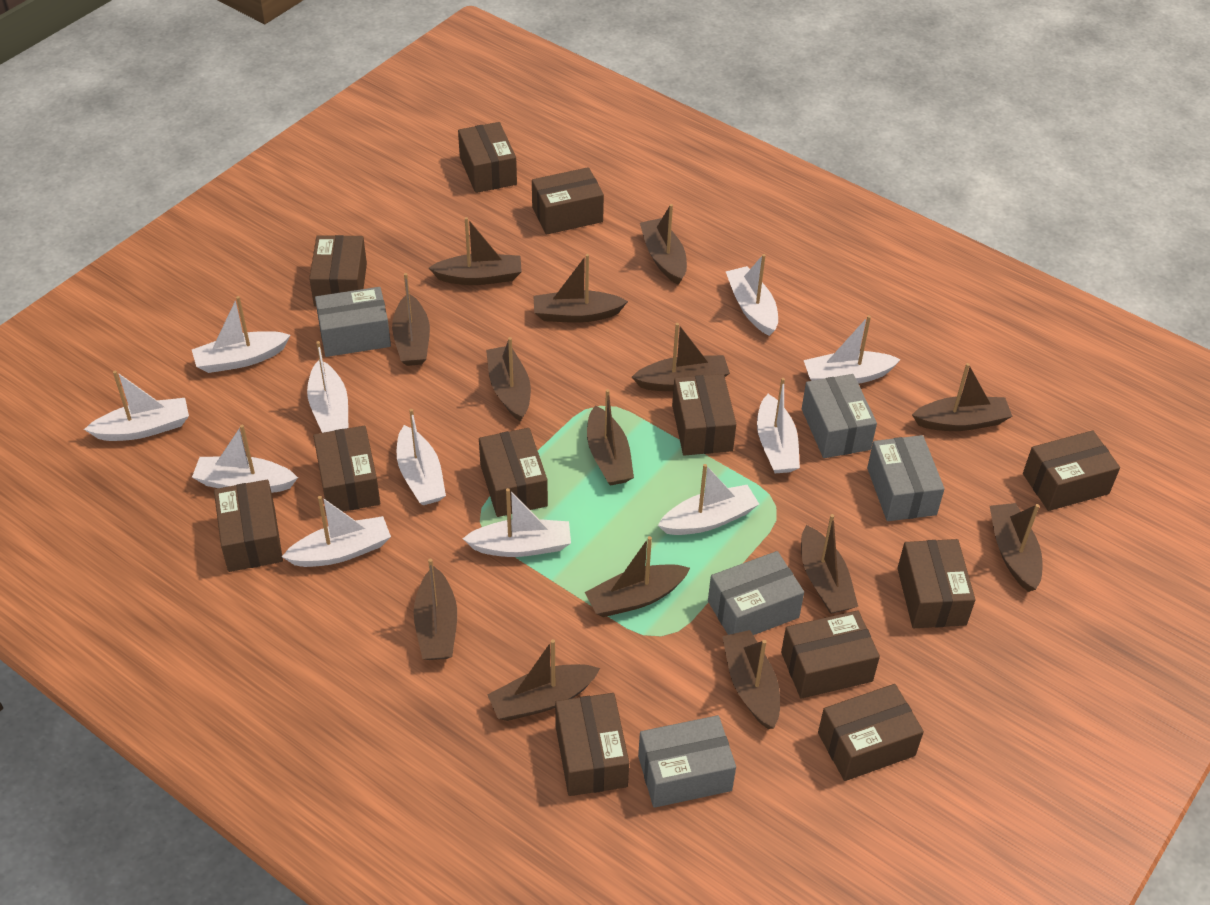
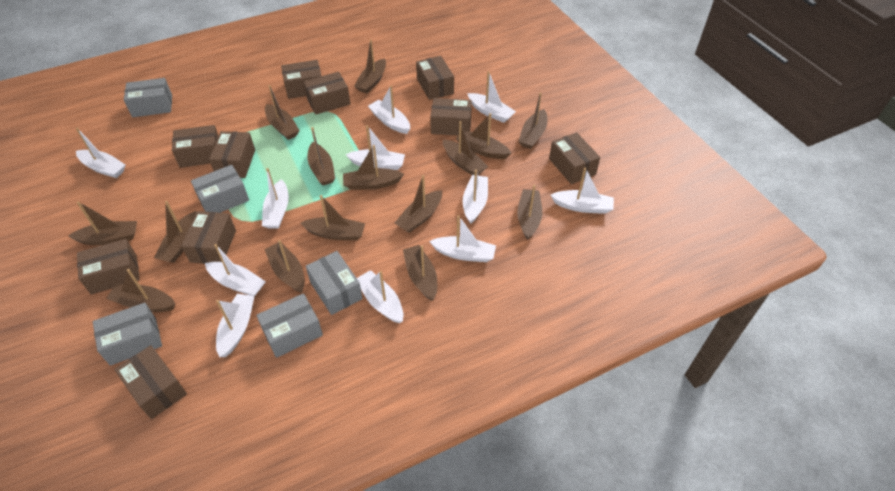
brown boat: 14 -> 15
brown box: 12 -> 10

